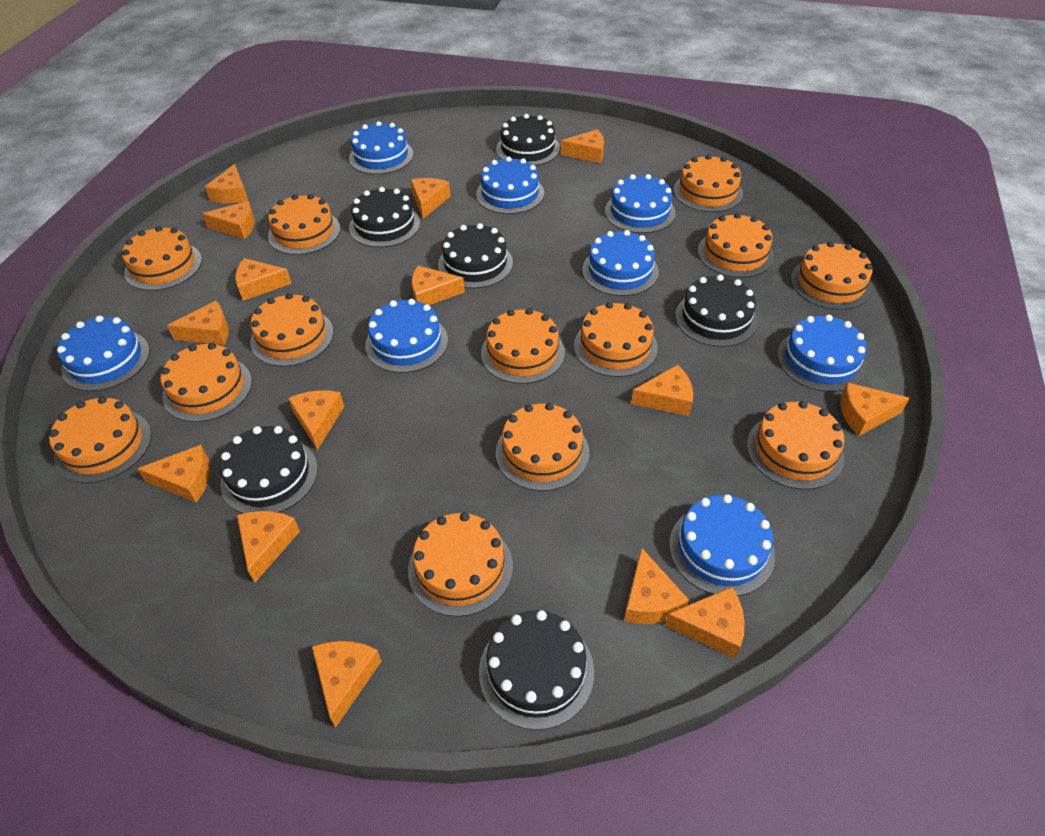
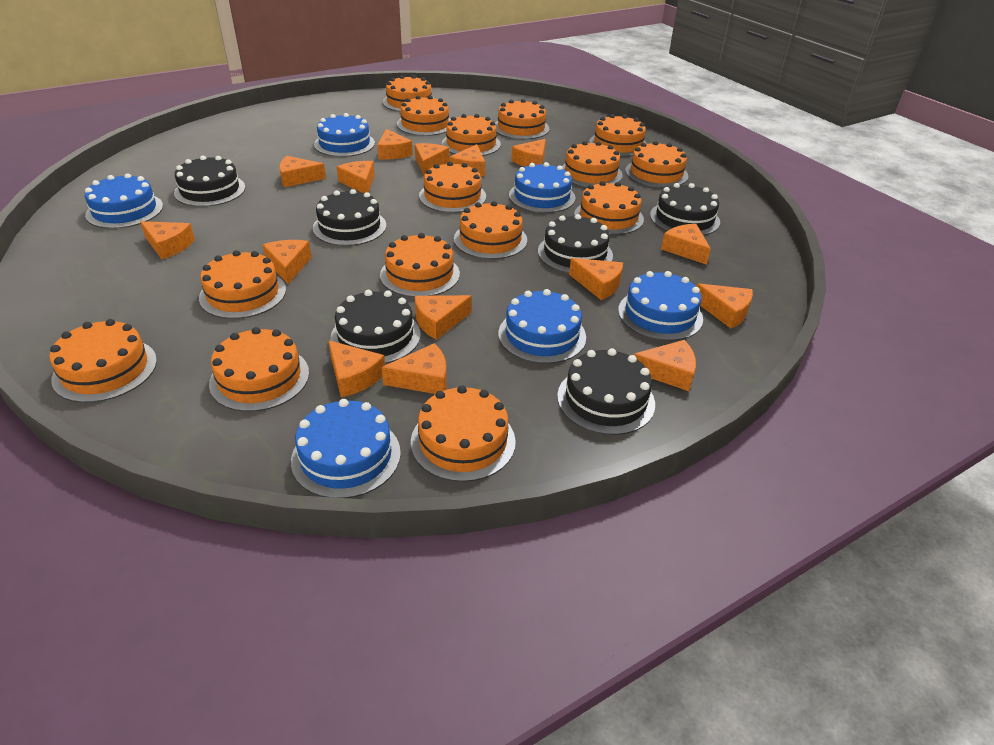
blue cake: 8 -> 6
orange cake: 13 -> 15

